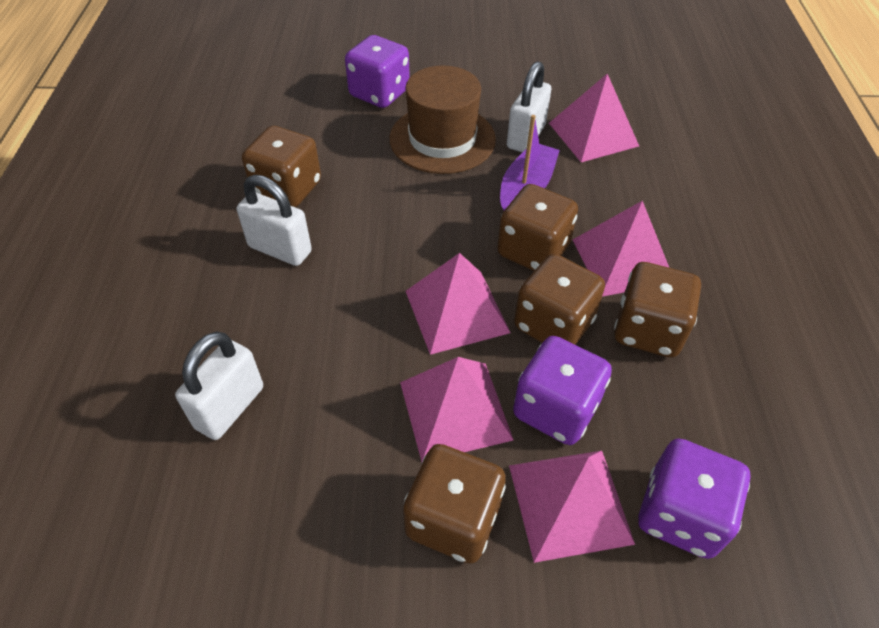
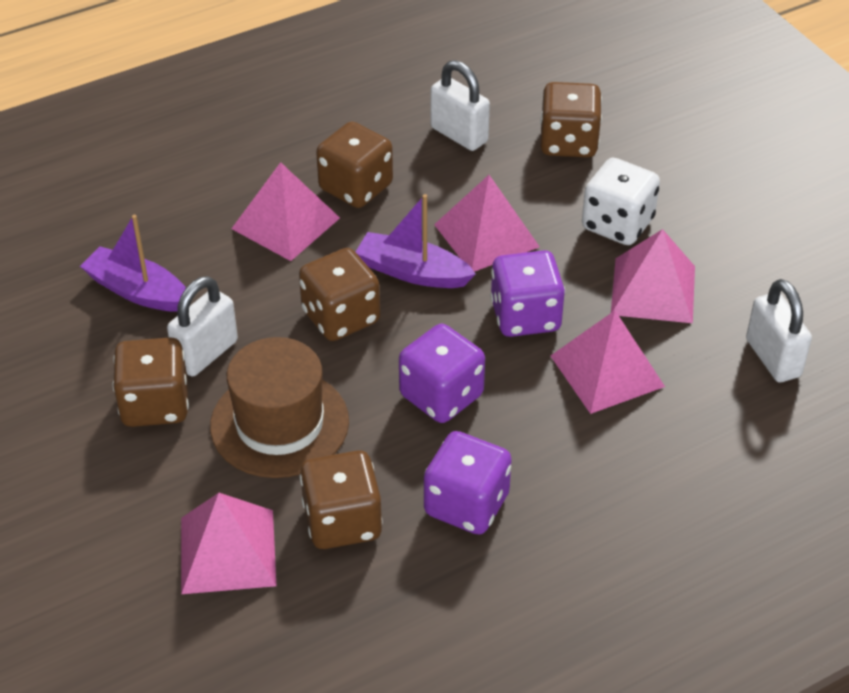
purple boat: 1 -> 2
white dice: 0 -> 1

